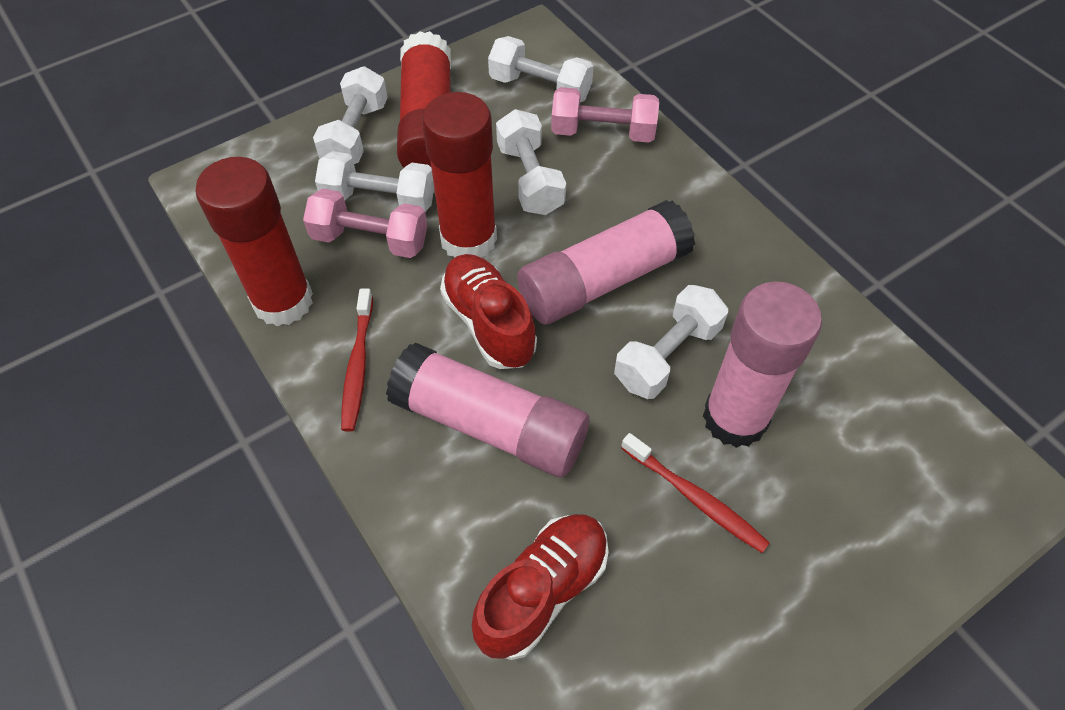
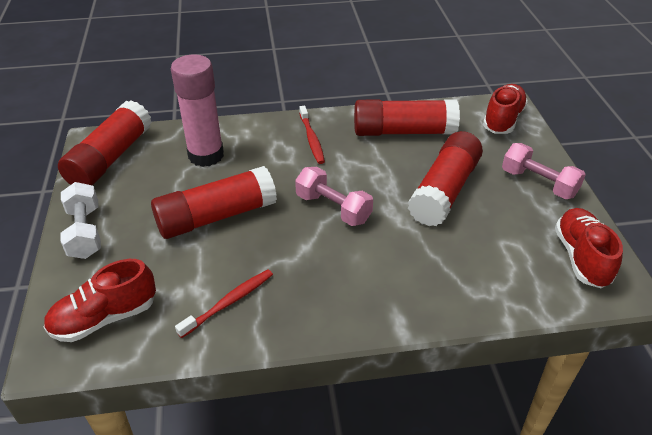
pink glue stick: 3 -> 1
red glue stick: 3 -> 4
red shoe: 2 -> 3
white dumbbell: 5 -> 1

